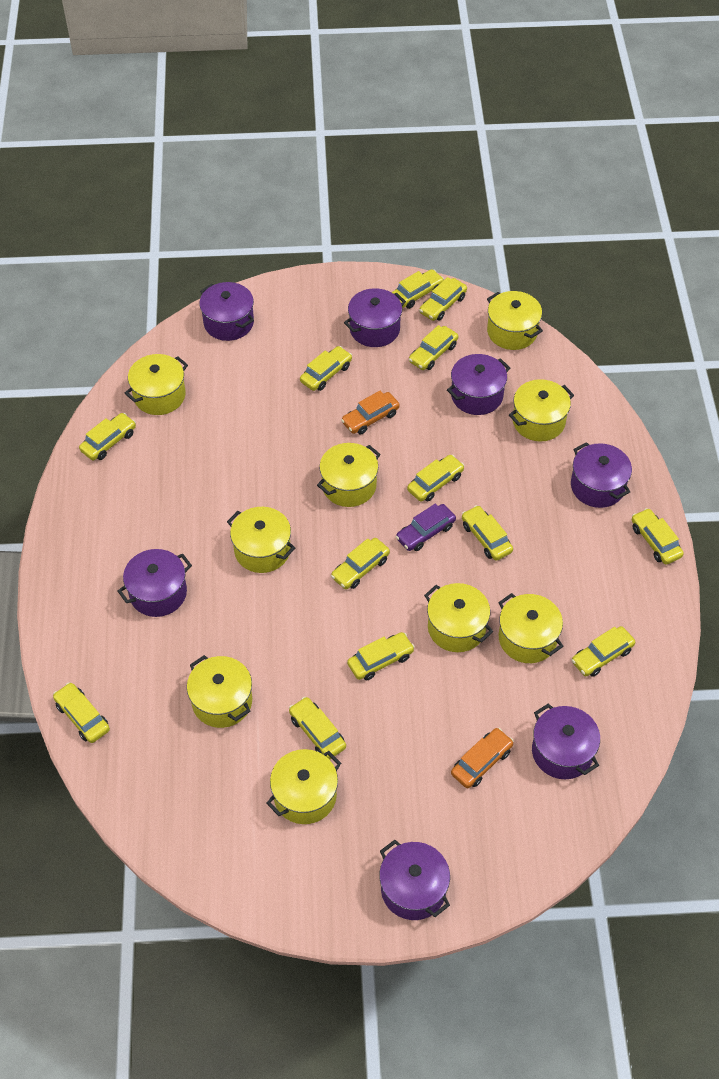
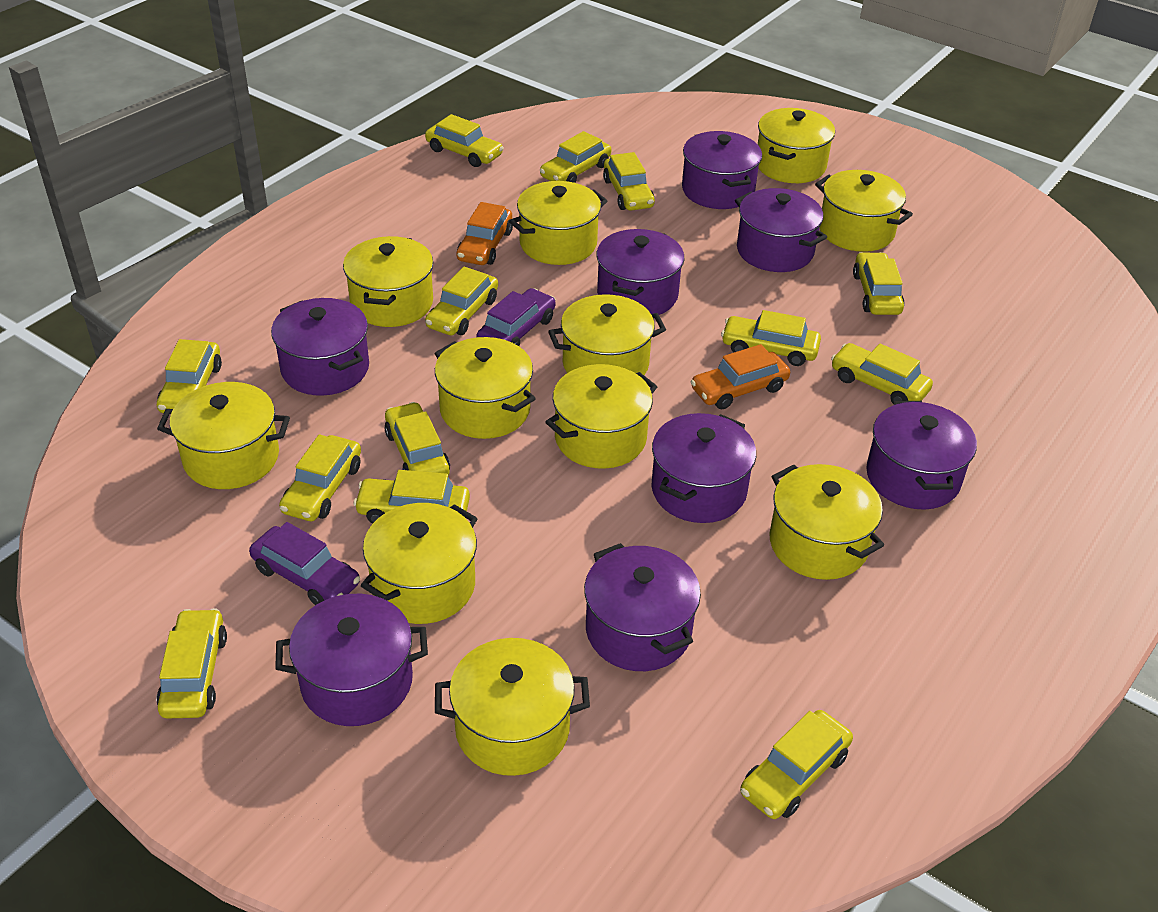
purple car: 1 -> 2
purple pot: 7 -> 8
yellow pot: 9 -> 11

